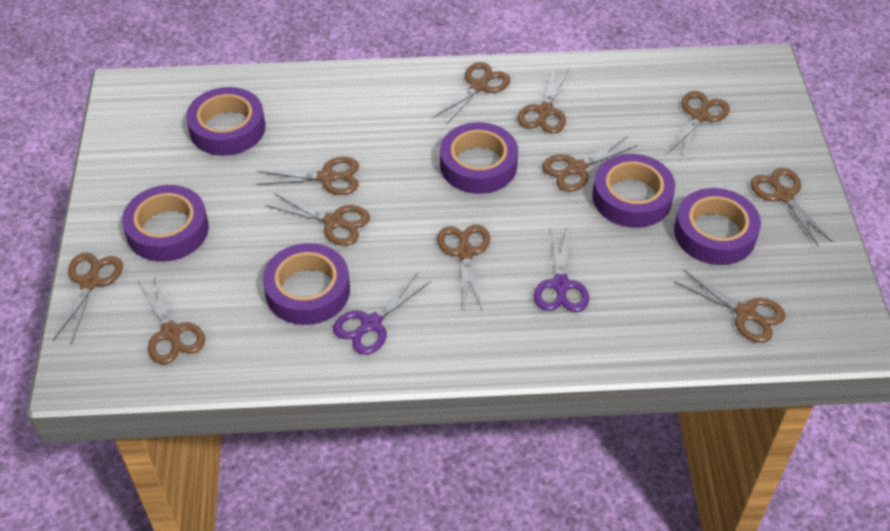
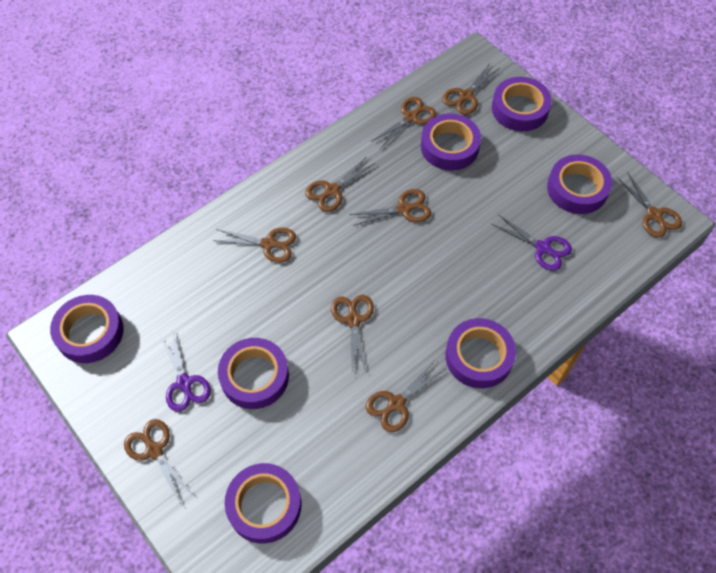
brown scissors: 11 -> 9
purple tape: 6 -> 7

